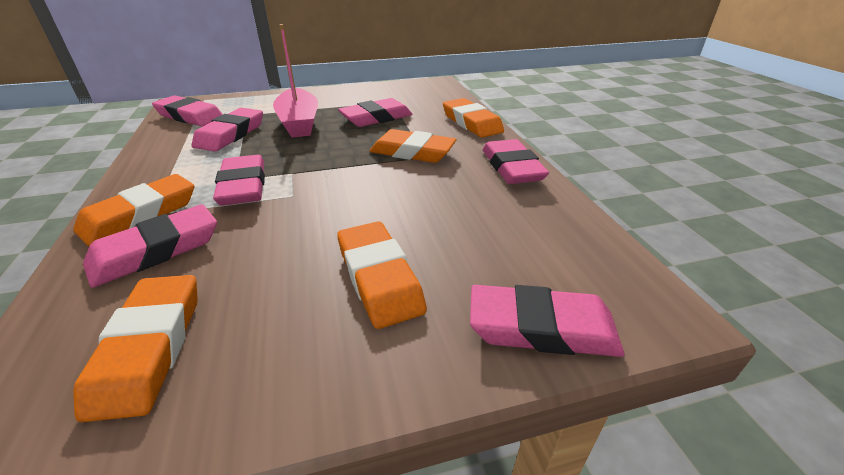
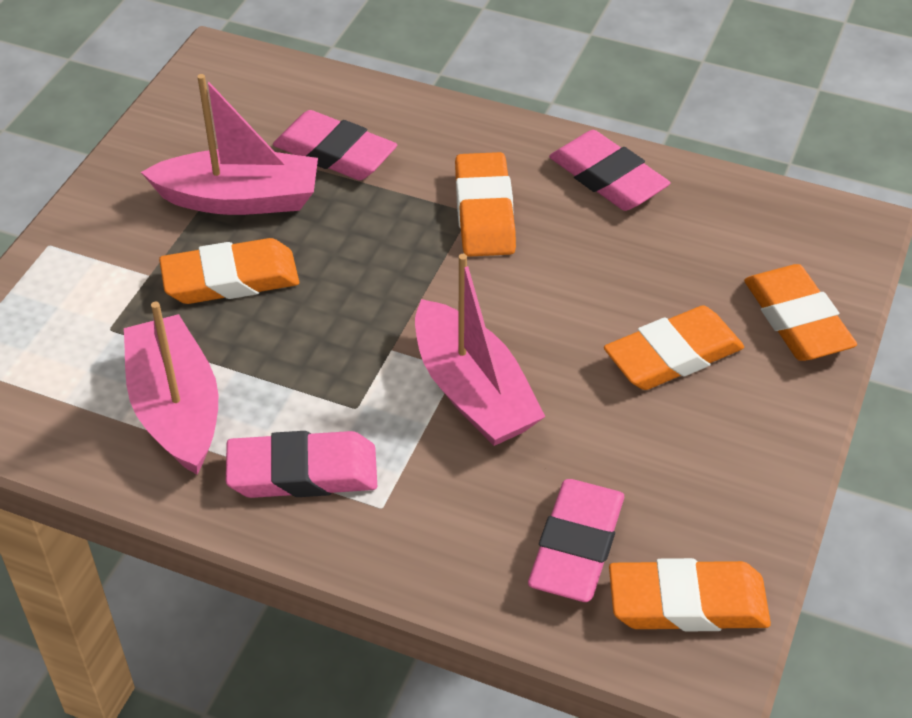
pink boat: 1 -> 3
pink eraser: 7 -> 4

